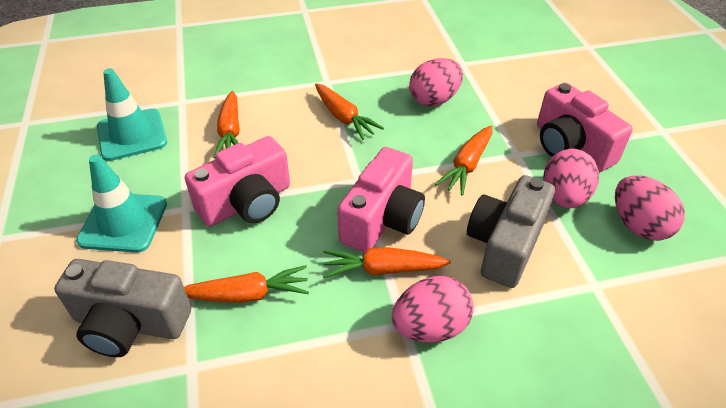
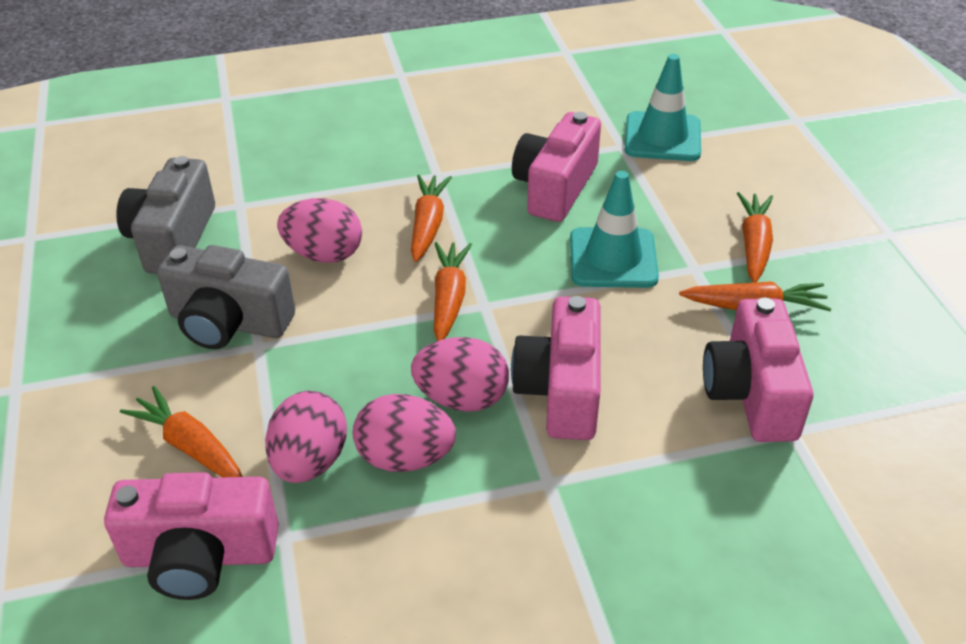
pink camera: 3 -> 4

